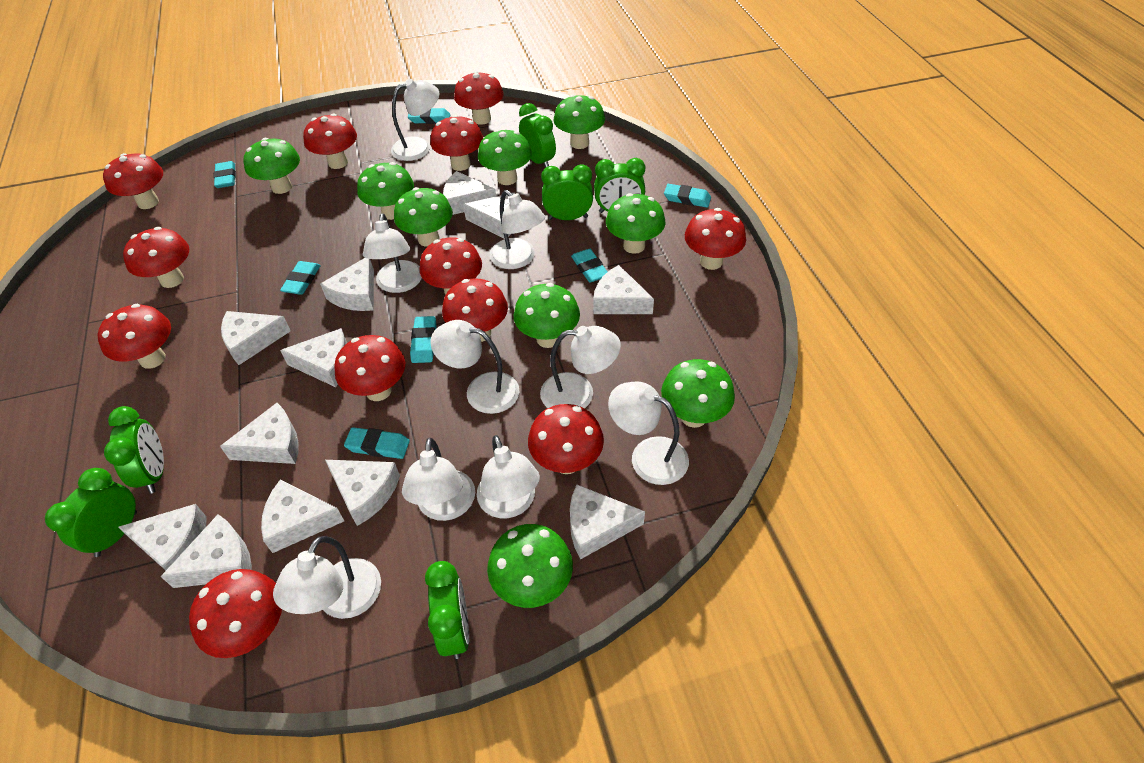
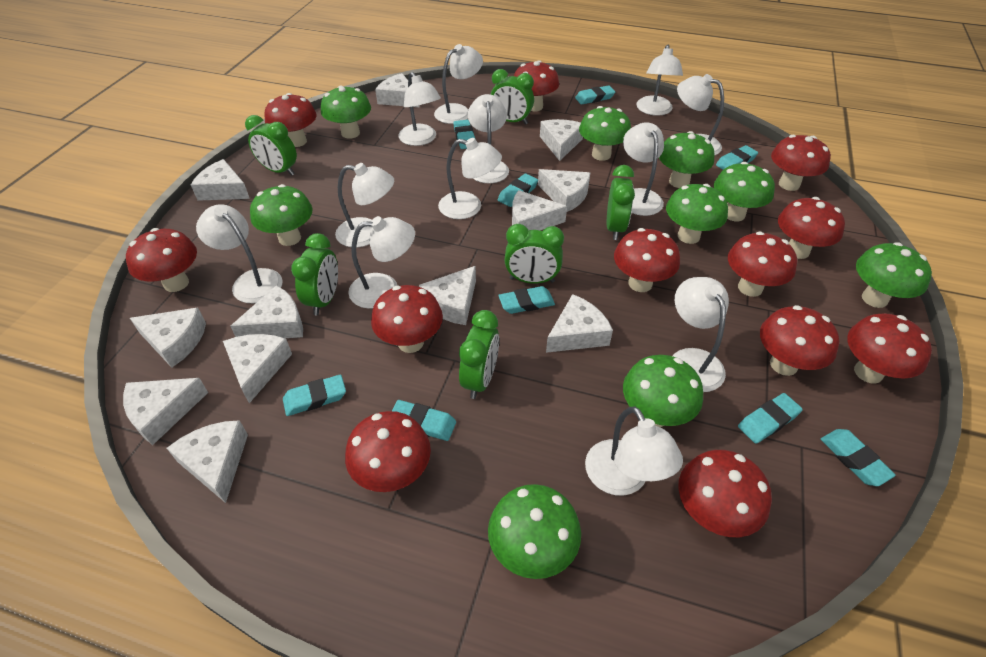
turquoise eraser: 7 -> 9
white lamp: 9 -> 12

